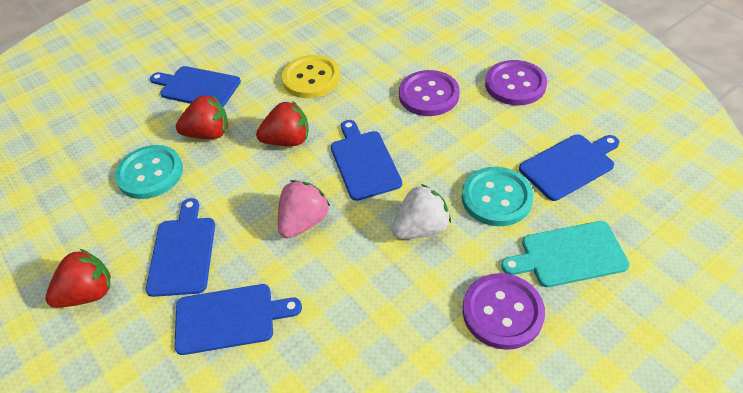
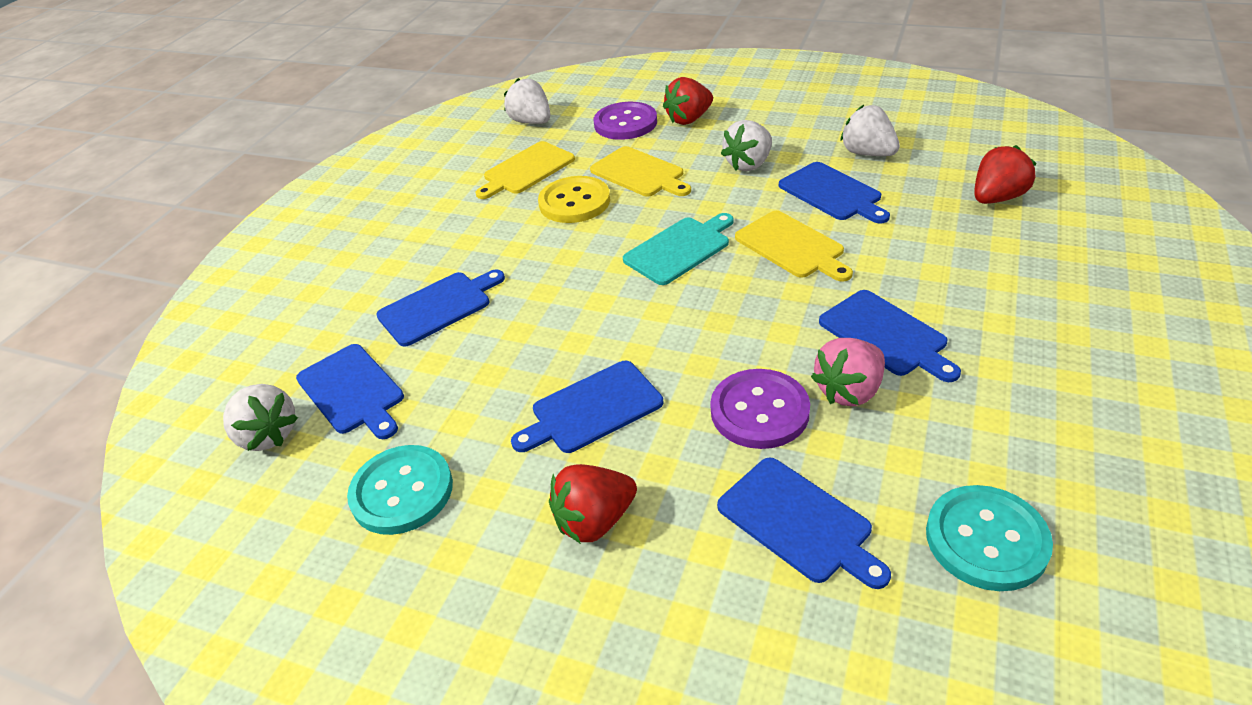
blue cutting board: 5 -> 6
purple button: 3 -> 2
white strawberry: 1 -> 4
yellow cutting board: 0 -> 3

